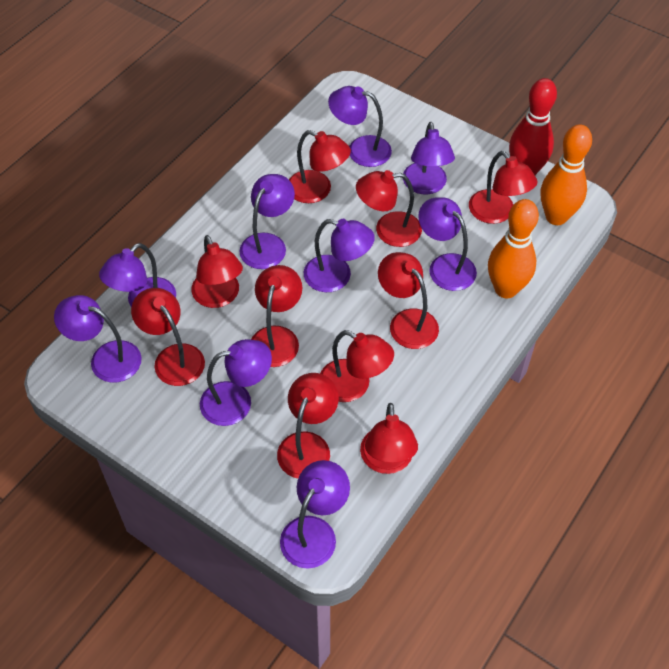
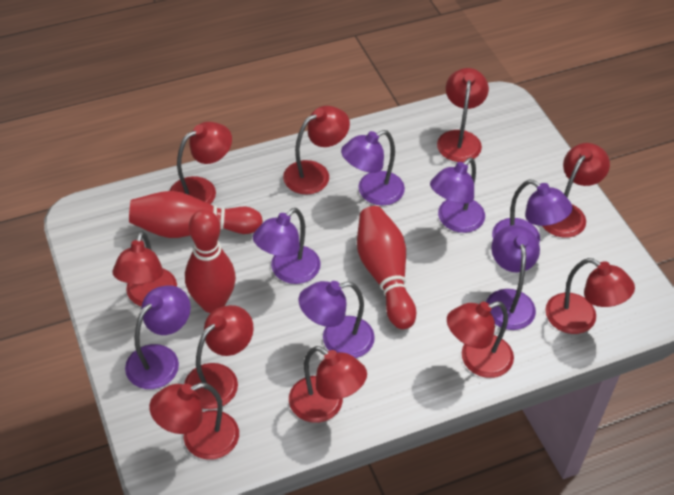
orange bowling pin: 2 -> 0
purple lamp: 9 -> 7
red bowling pin: 1 -> 3

